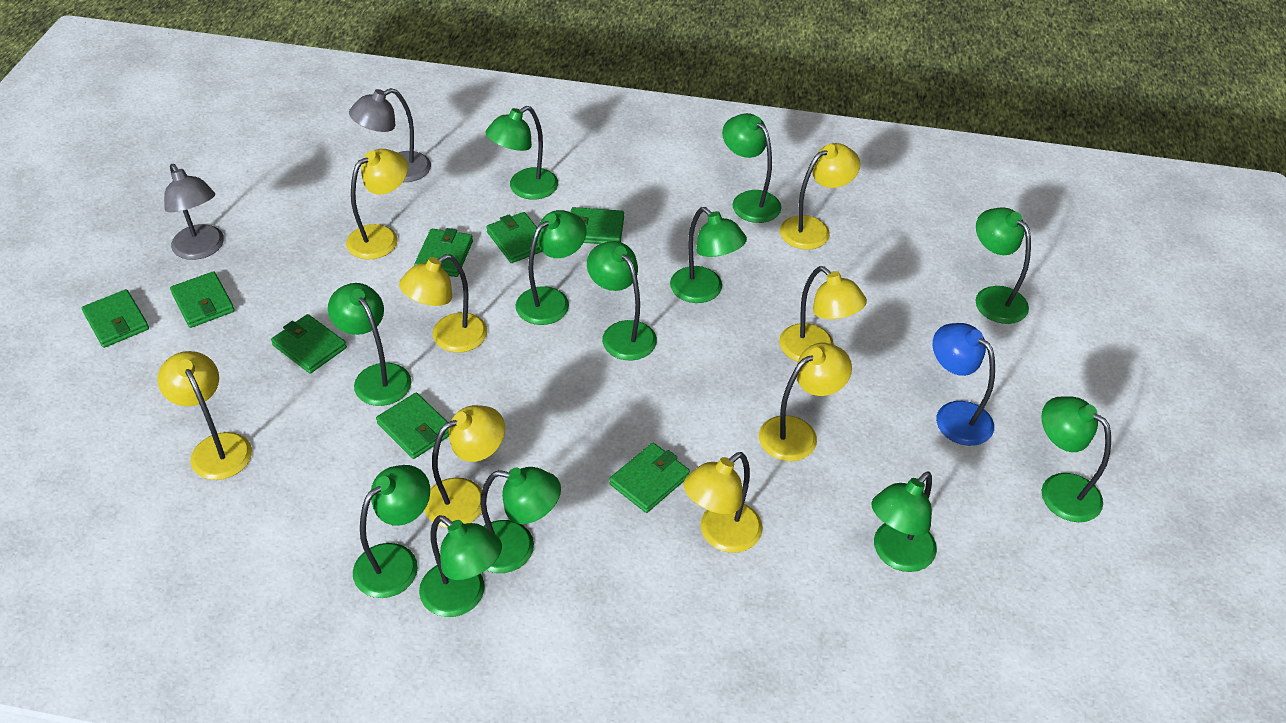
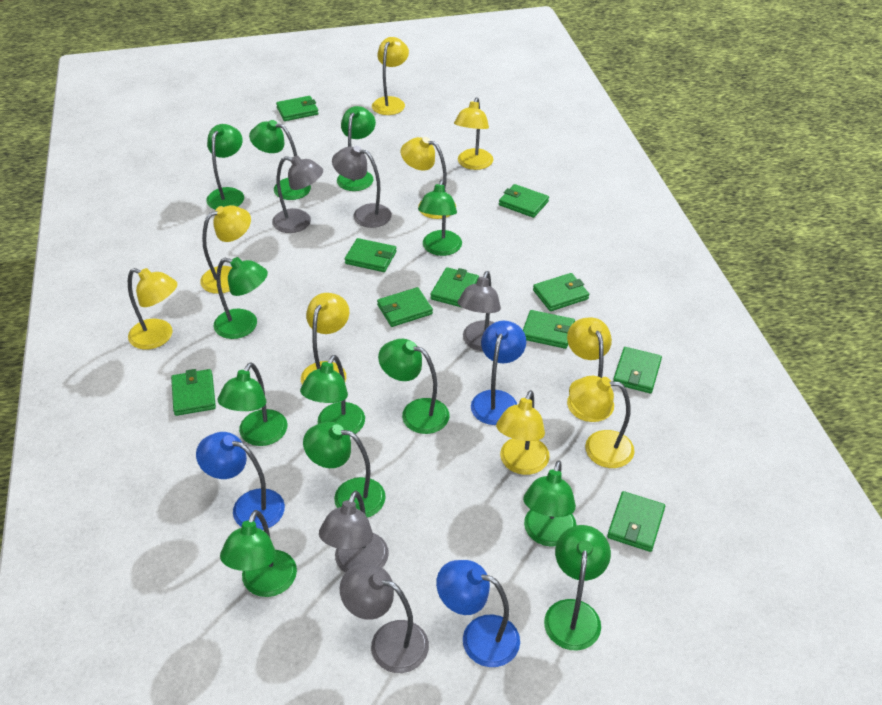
blue lamp: 1 -> 3
green wallet: 8 -> 10
grey lamp: 2 -> 5
yellow lamp: 8 -> 9

